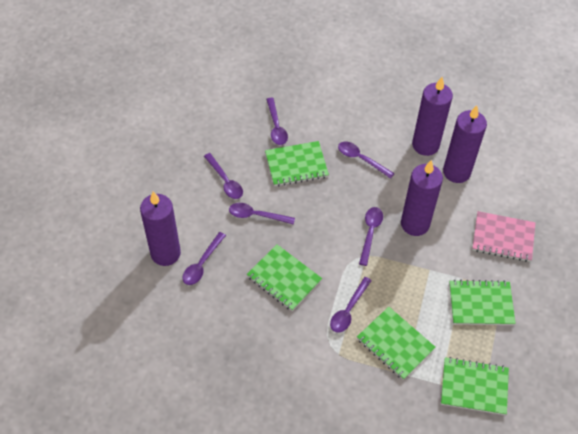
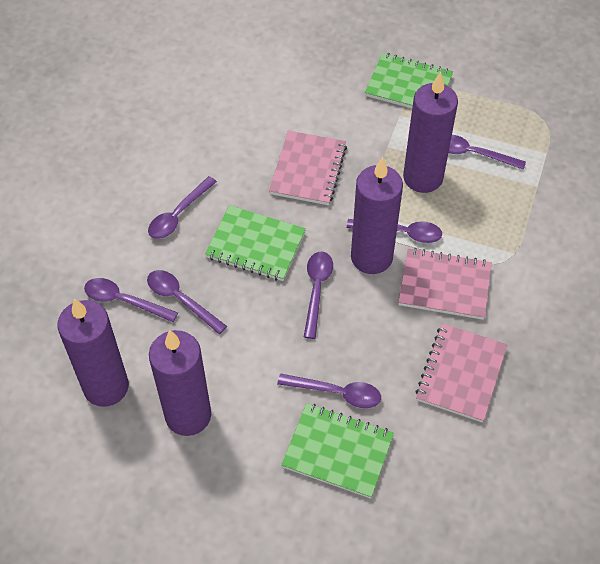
green notebook: 5 -> 3
pink notebook: 1 -> 3

